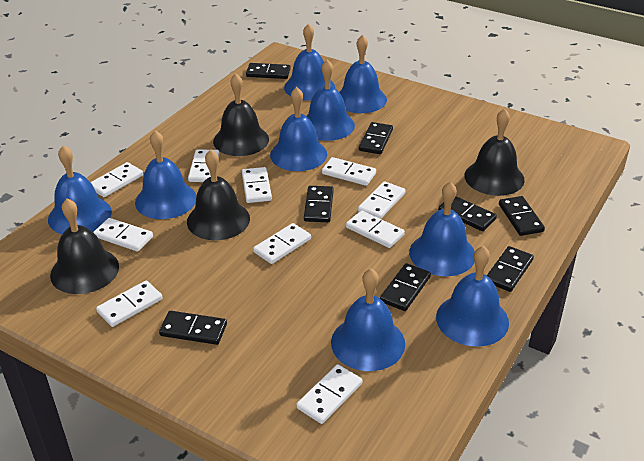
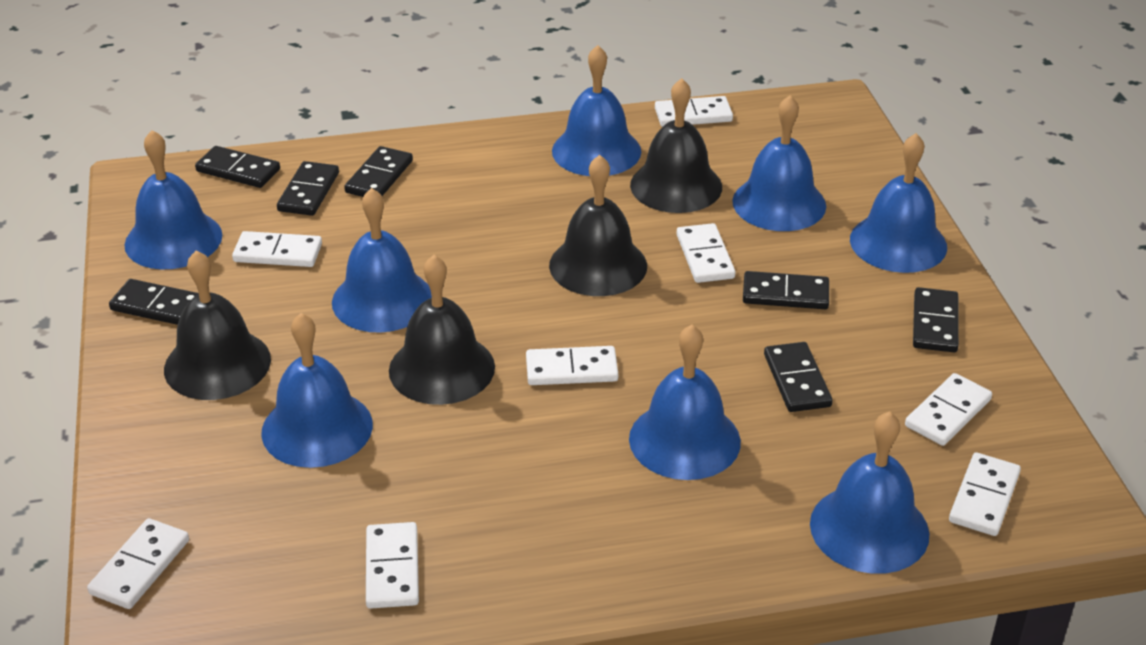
black domino: 8 -> 7
blue bell: 9 -> 8
white domino: 10 -> 8

